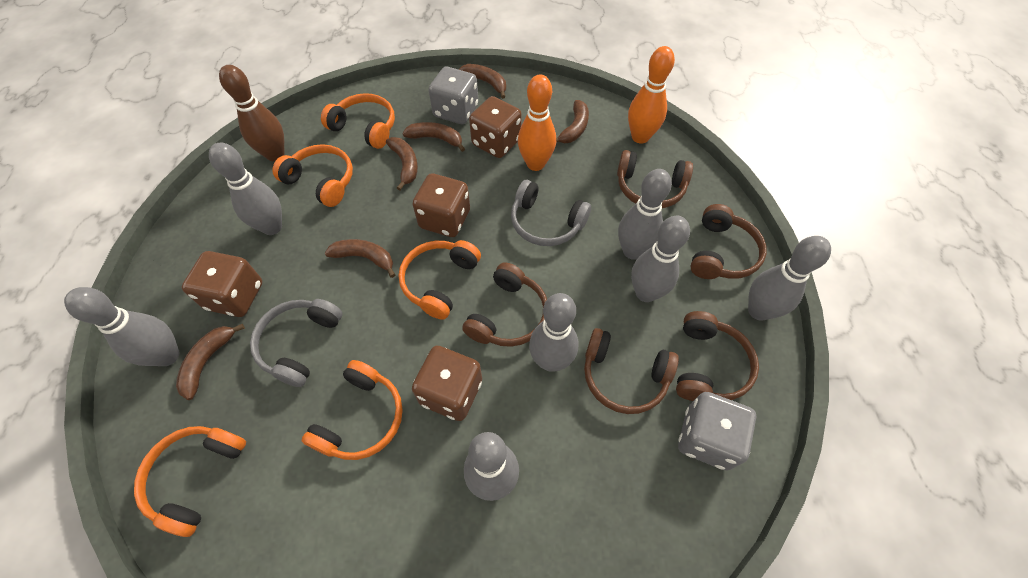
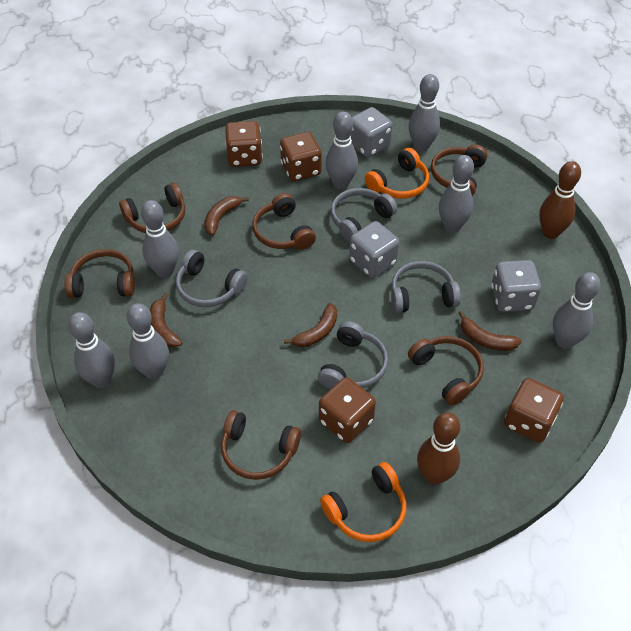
brown banana: 6 -> 4
brown bowling pin: 1 -> 2
brown headphones: 5 -> 6
grey dice: 2 -> 3
grey headphones: 2 -> 4
orange bowling pin: 2 -> 0
orange headphones: 5 -> 2

